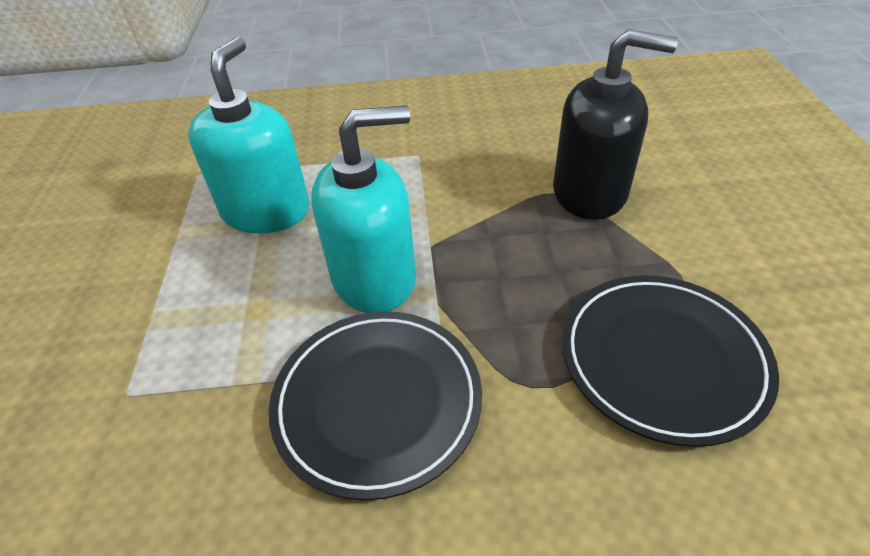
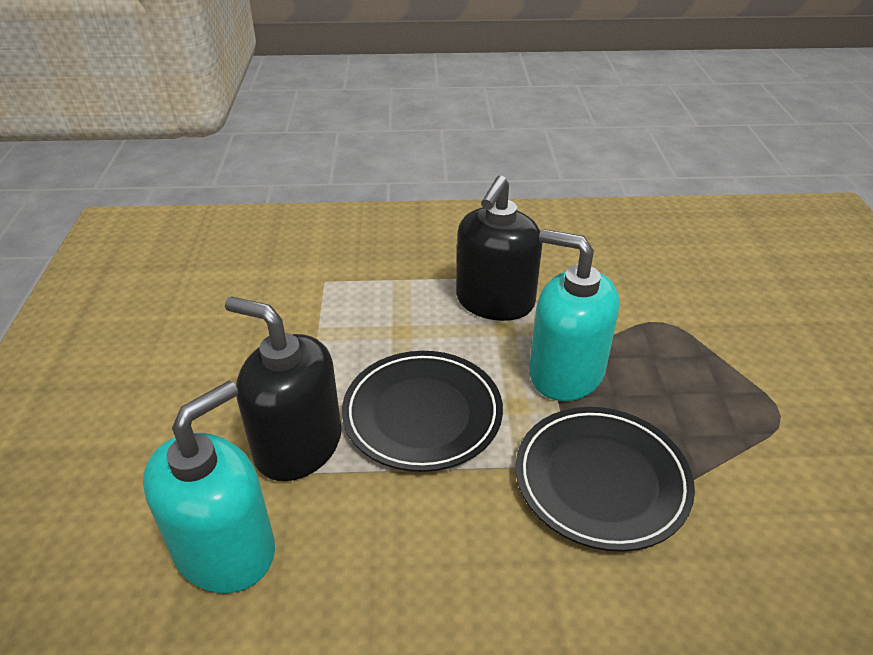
black soap dispenser: 1 -> 2

